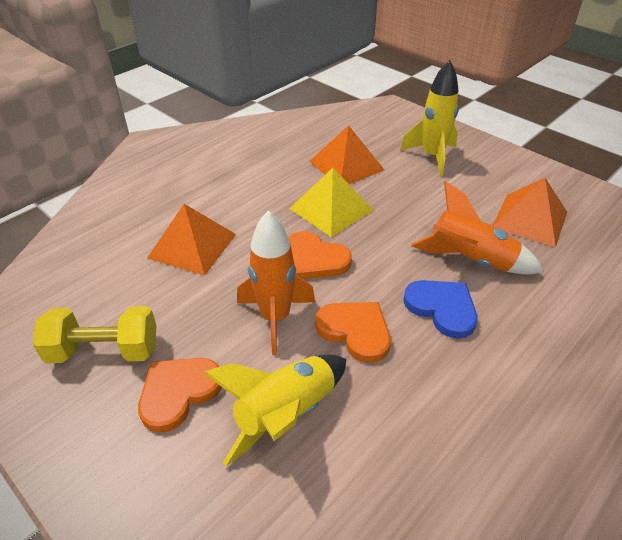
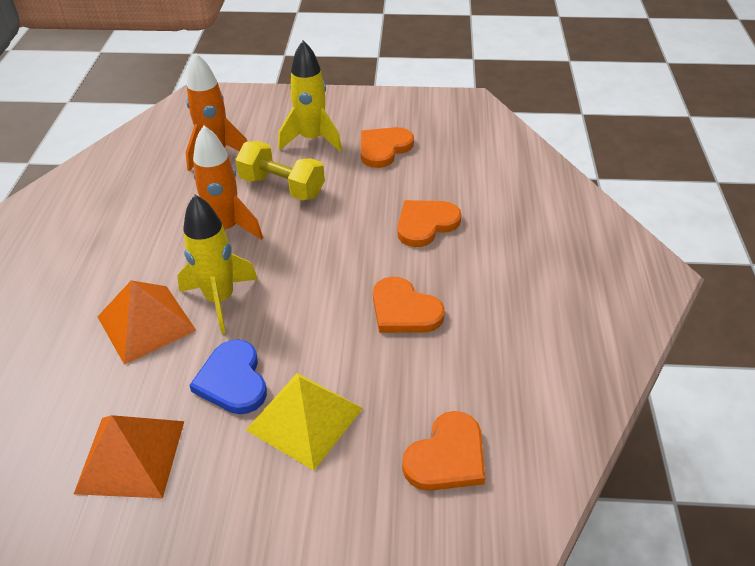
orange heart: 3 -> 4
orange pyramid: 3 -> 2

